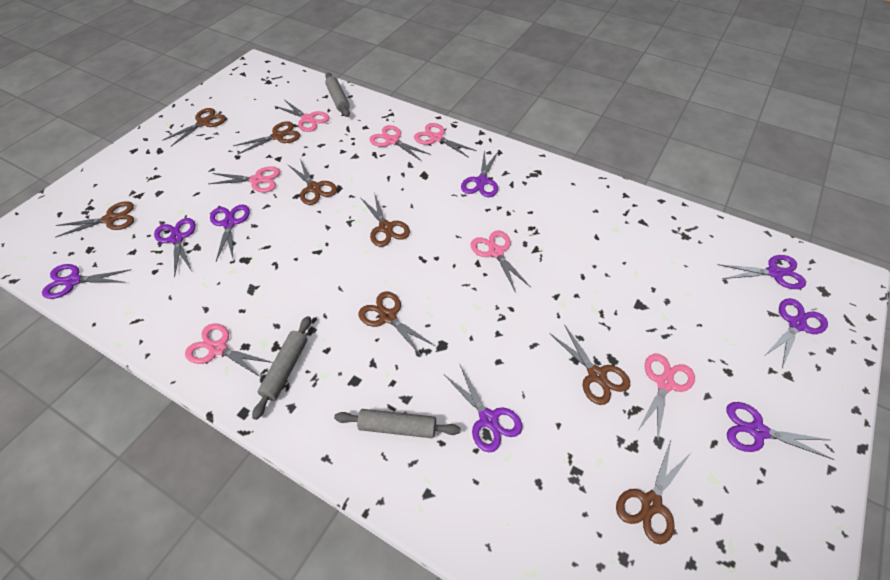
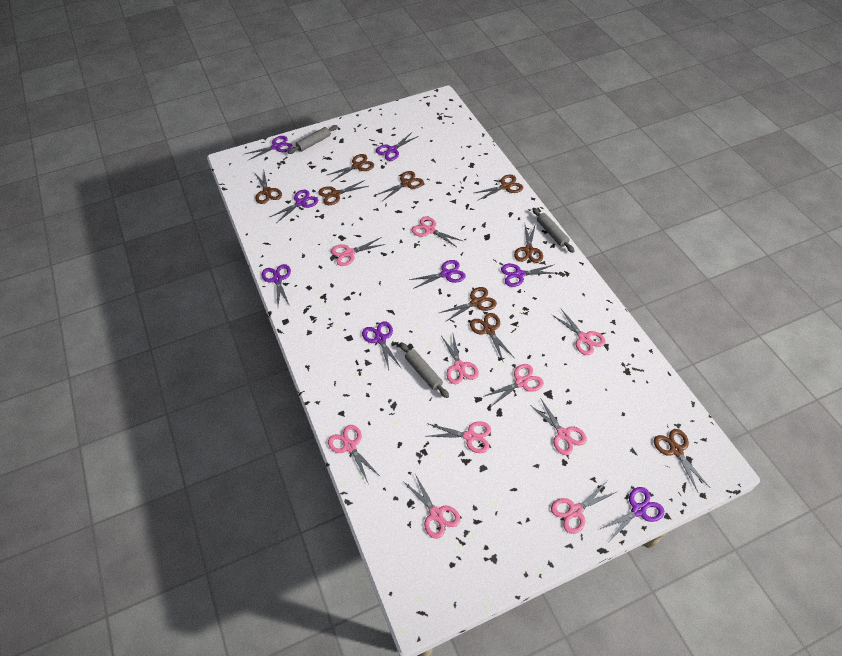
brown scissors: 8 -> 9
pink scissors: 7 -> 10

